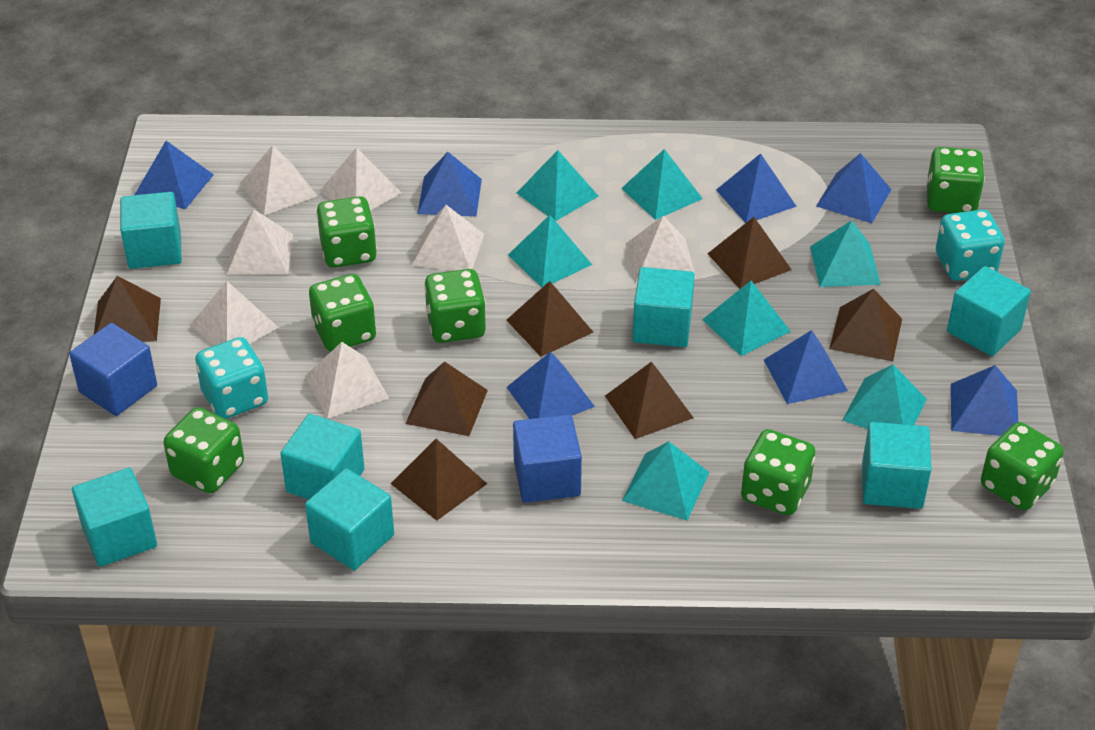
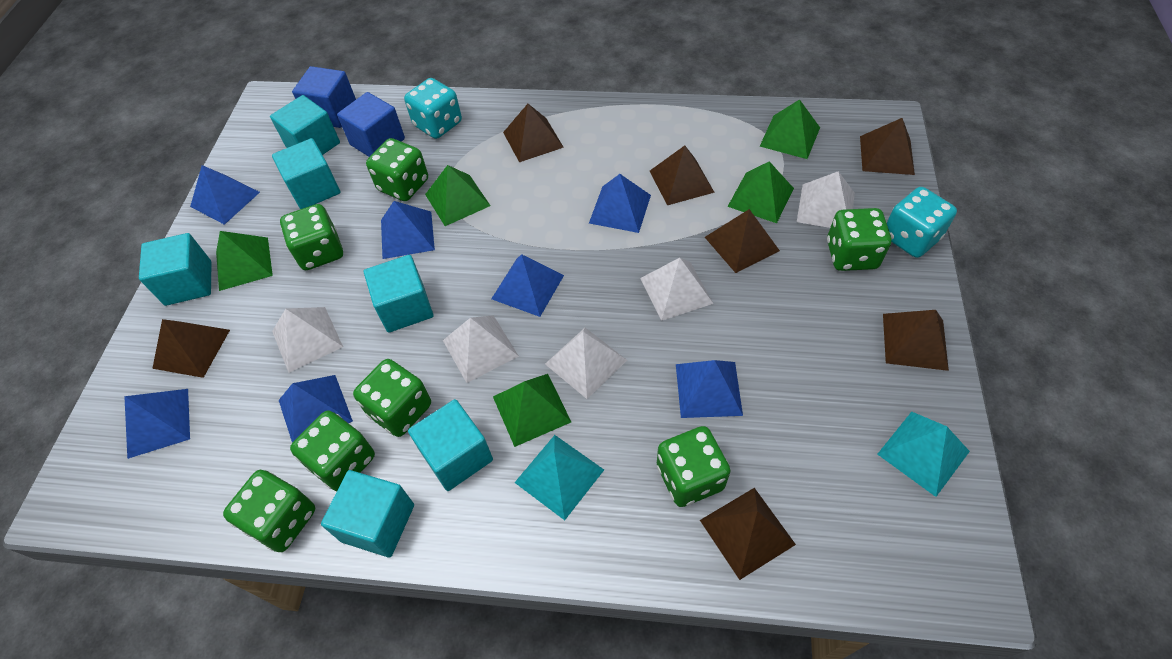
green pyramid: 0 -> 5
turquoise cube: 7 -> 6
turquoise pyramid: 7 -> 2
white pyramid: 7 -> 5

